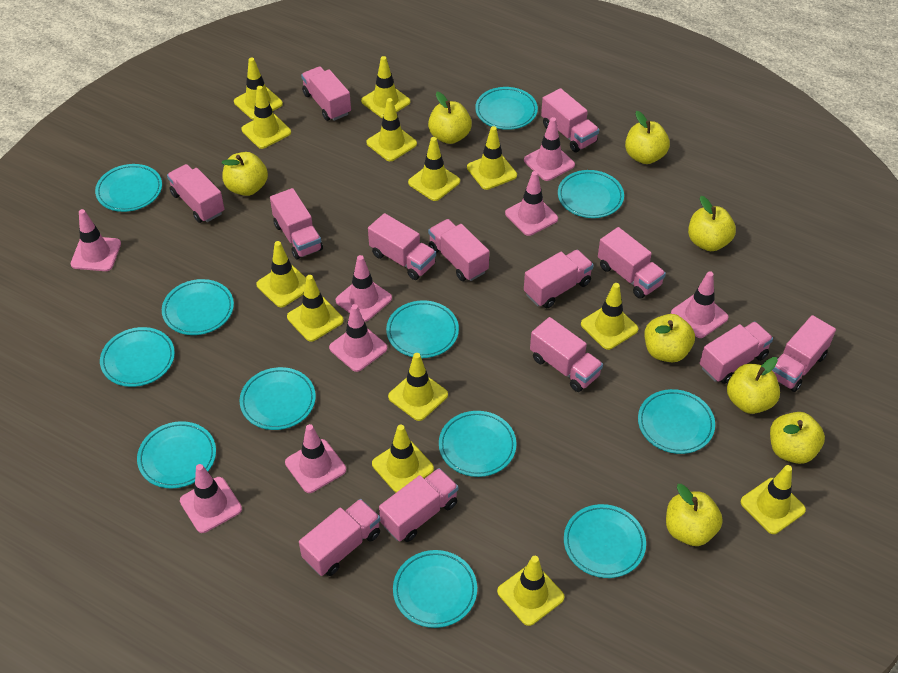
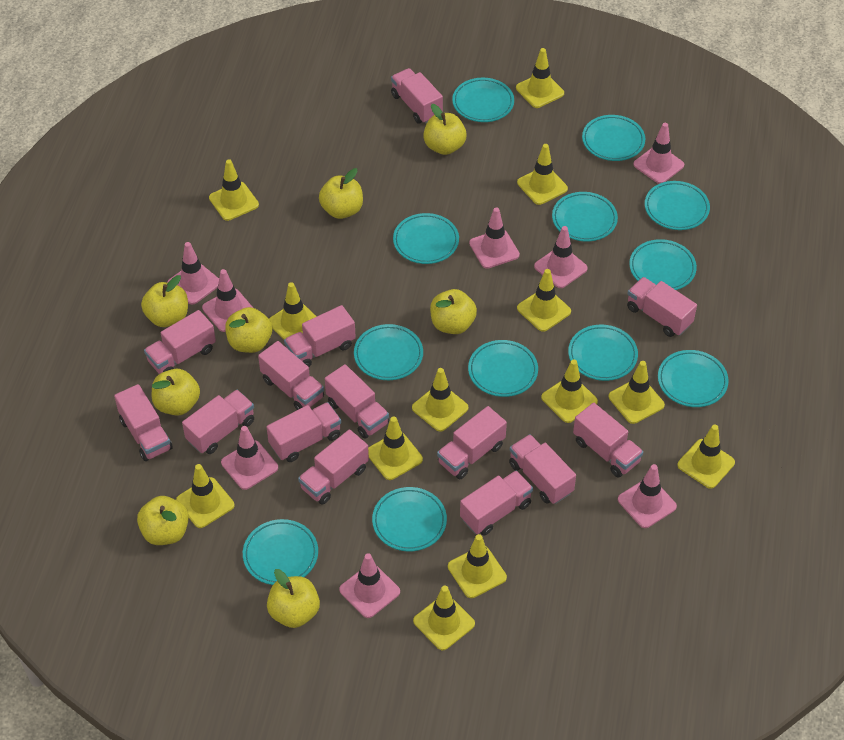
pink truck: 13 -> 14

